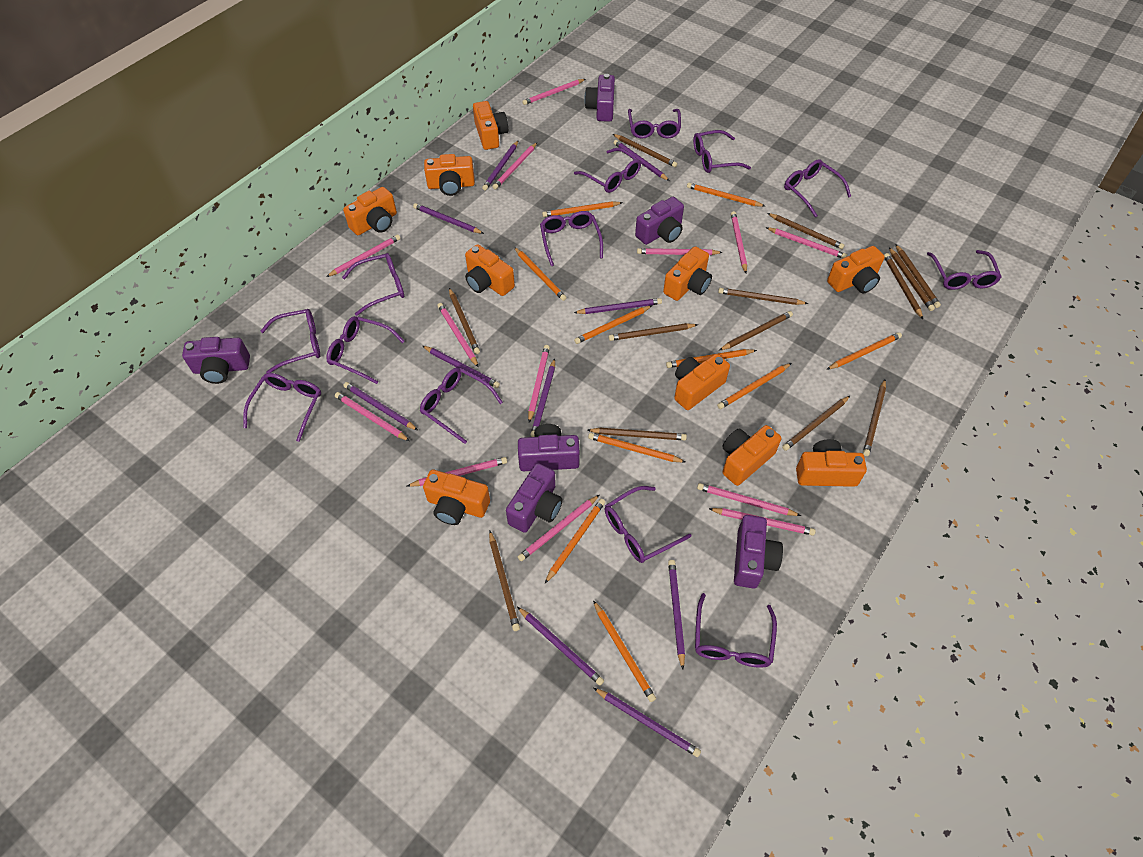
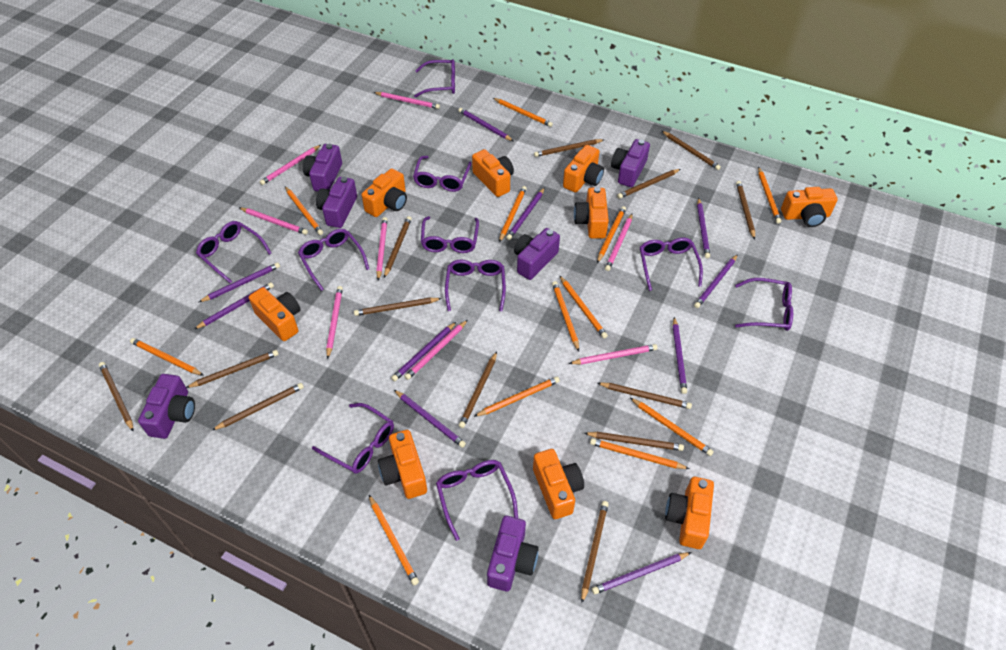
orange camera: 10 -> 9
orange pencil: 10 -> 12
pink pencil: 13 -> 8
purple glasses: 13 -> 10

